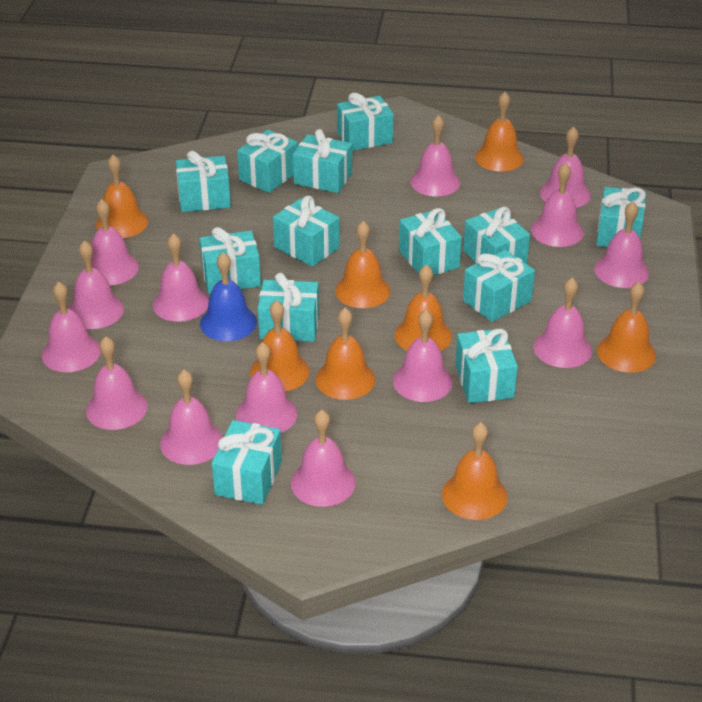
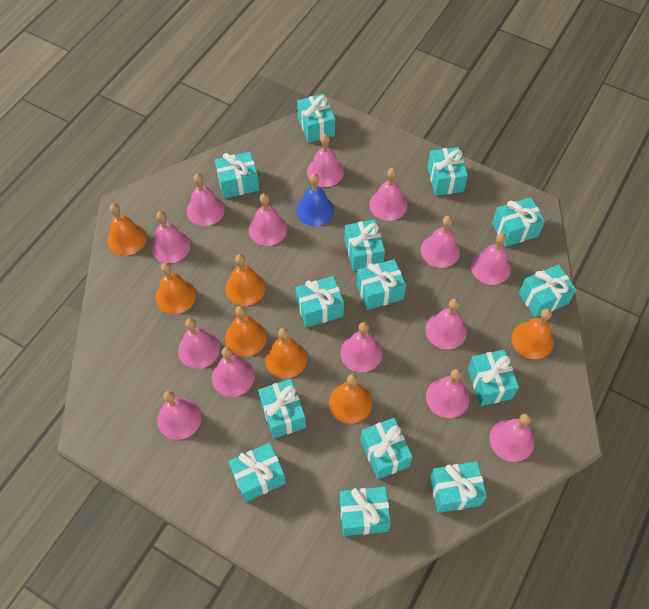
orange bell: 8 -> 7
turquoise gift: 13 -> 14

